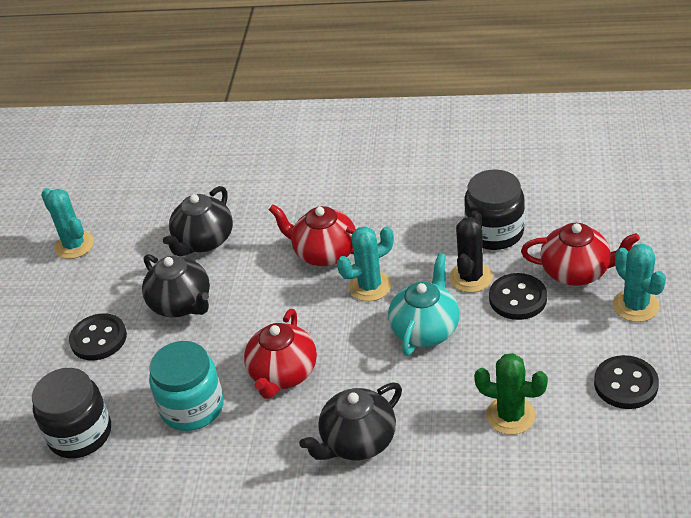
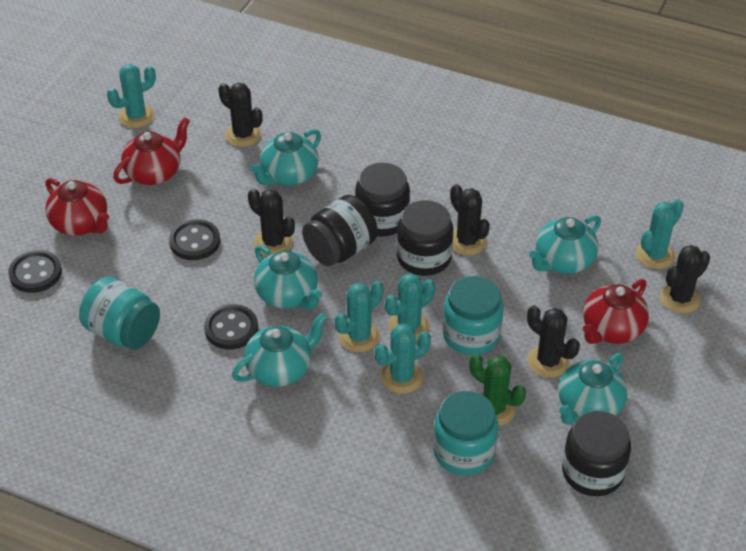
black cactus: 1 -> 5
black jar: 2 -> 4
black teapot: 3 -> 0
turquoise cactus: 3 -> 5
turquoise jar: 1 -> 3
turquoise teapot: 1 -> 5

